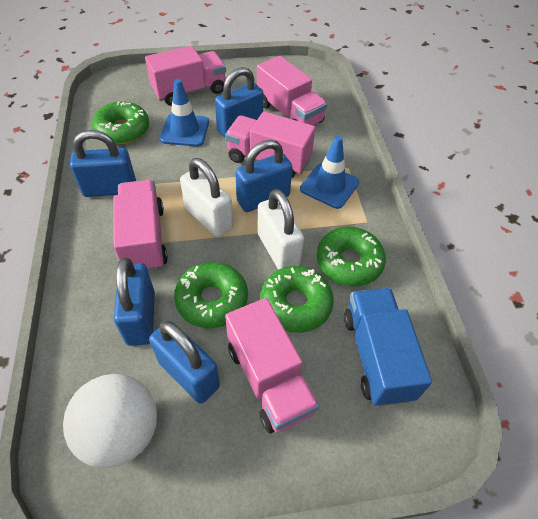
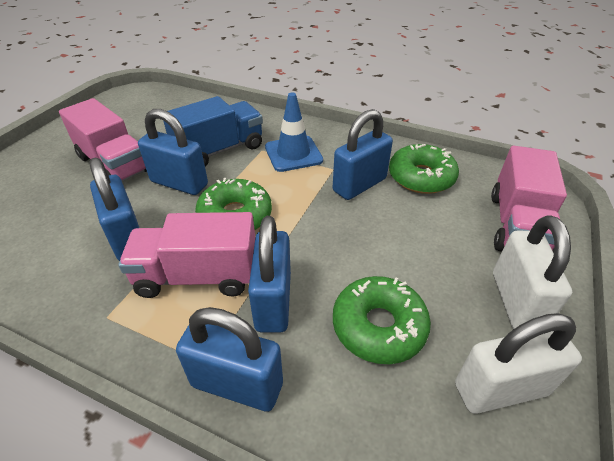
blue traffic cone: 2 -> 1
green donut: 4 -> 3
pink truck: 5 -> 3
white ball: 1 -> 0

